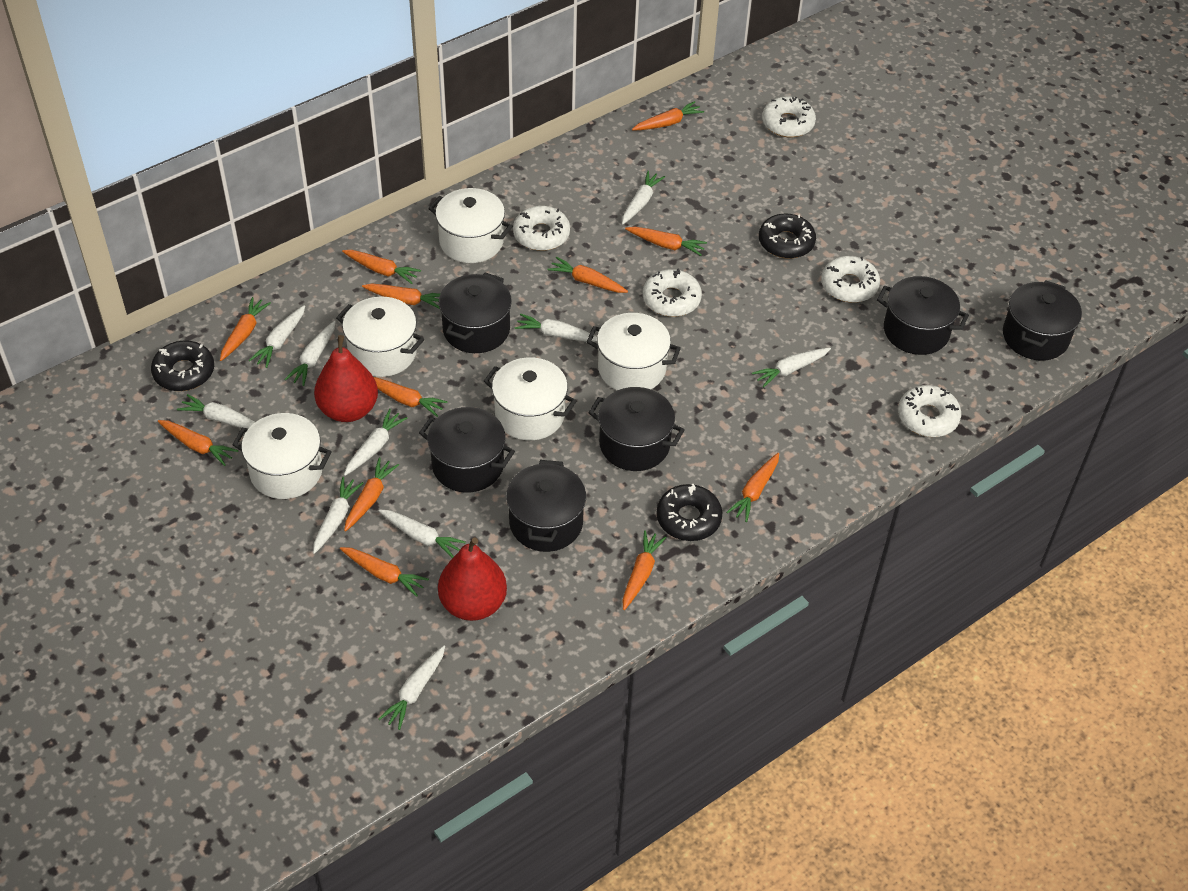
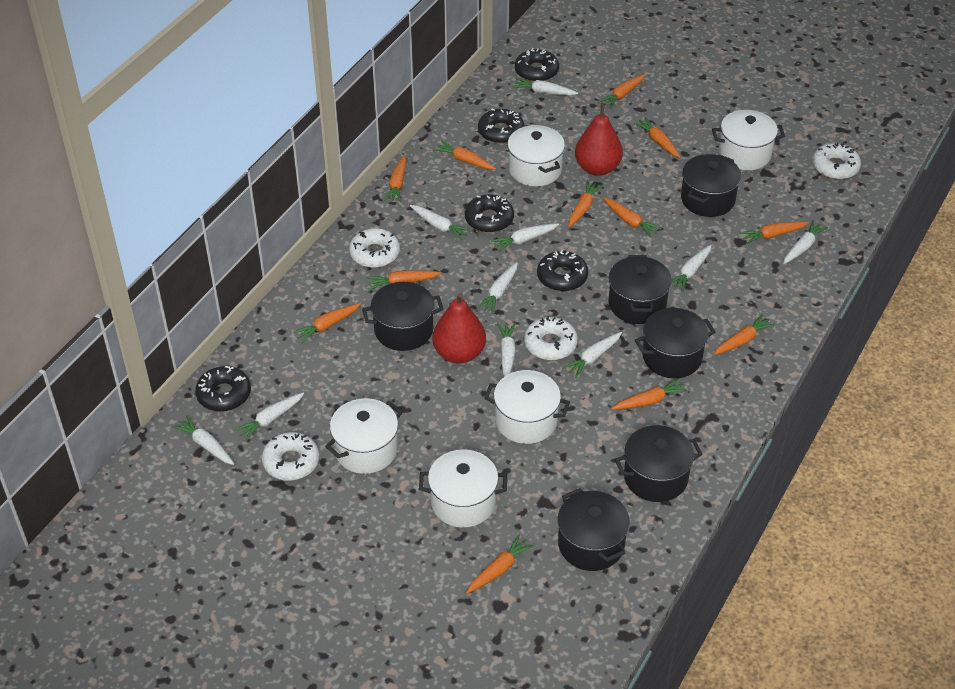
black donut: 3 -> 5
white donut: 5 -> 4

